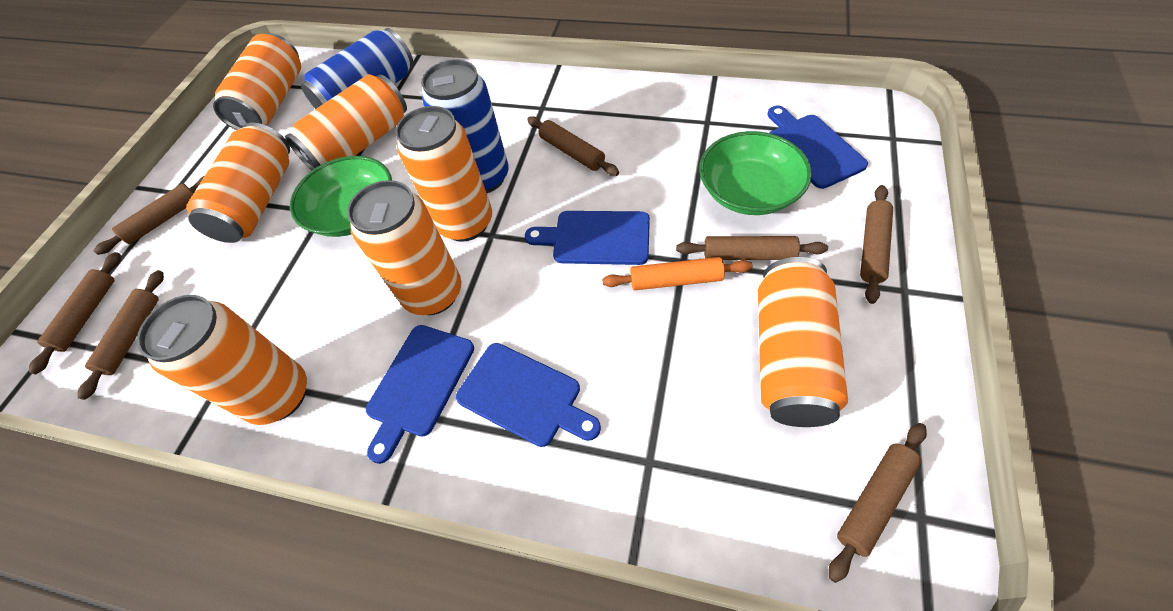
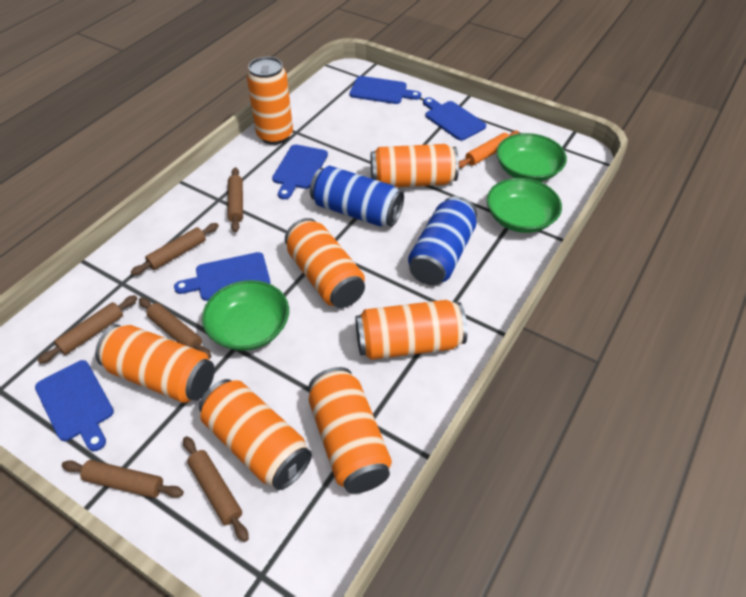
blue cutting board: 4 -> 5
brown rolling pin: 7 -> 6
green bowl: 2 -> 3

